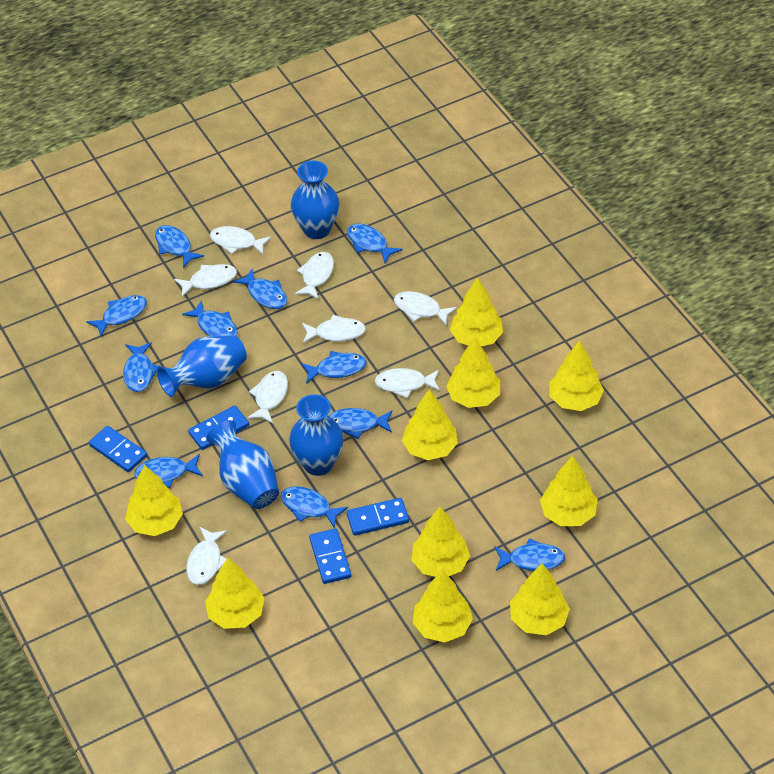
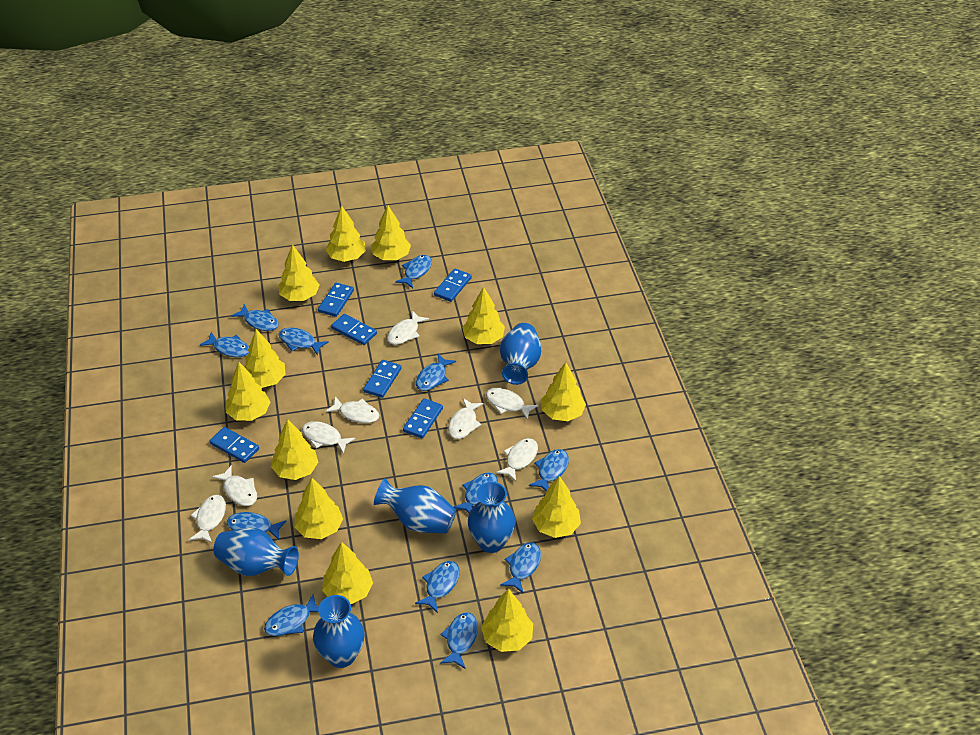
blue domino: 4 -> 6
blue fish: 11 -> 12
blue vase: 4 -> 5
yellow tree: 10 -> 12

